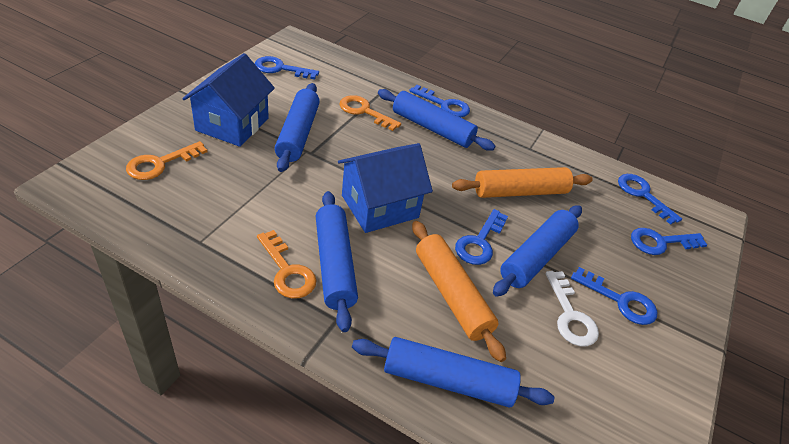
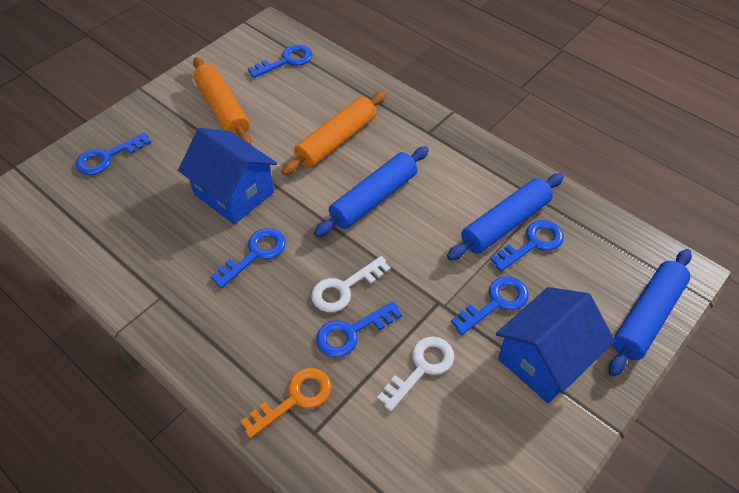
blue rolling pin: 5 -> 3
orange key: 3 -> 1
white key: 1 -> 2

